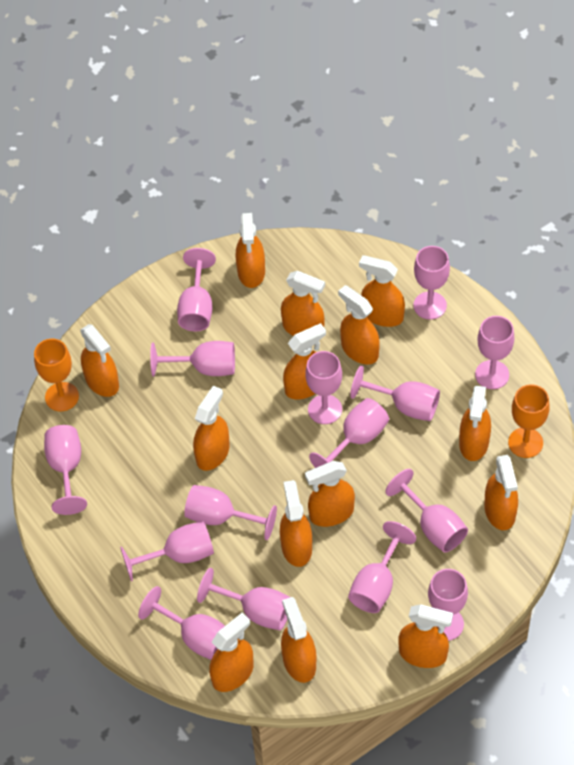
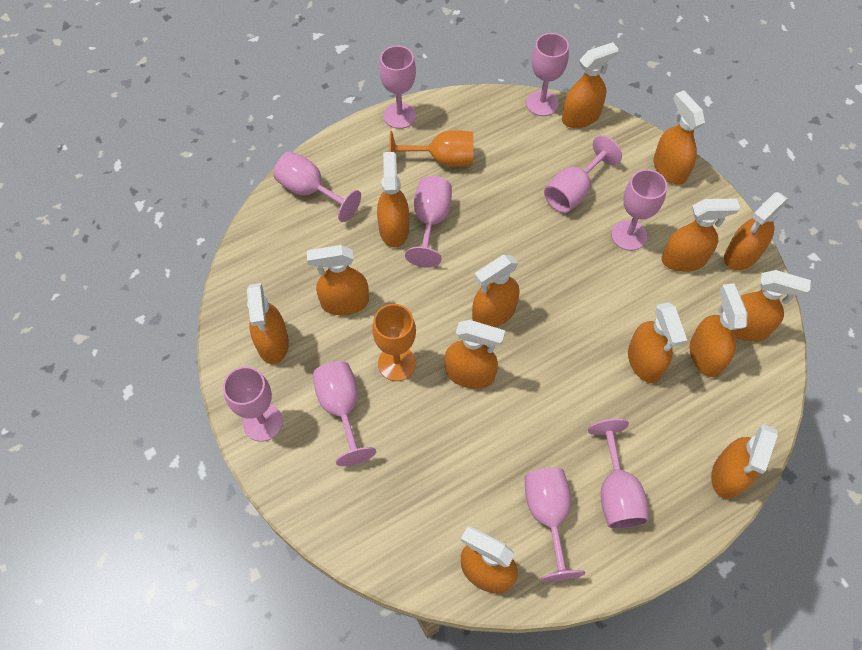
pink goblet: 15 -> 10

